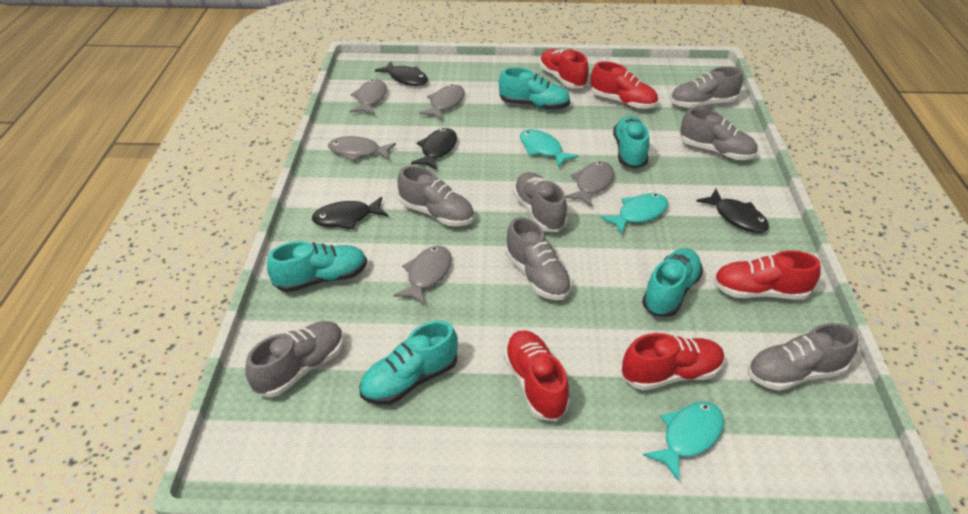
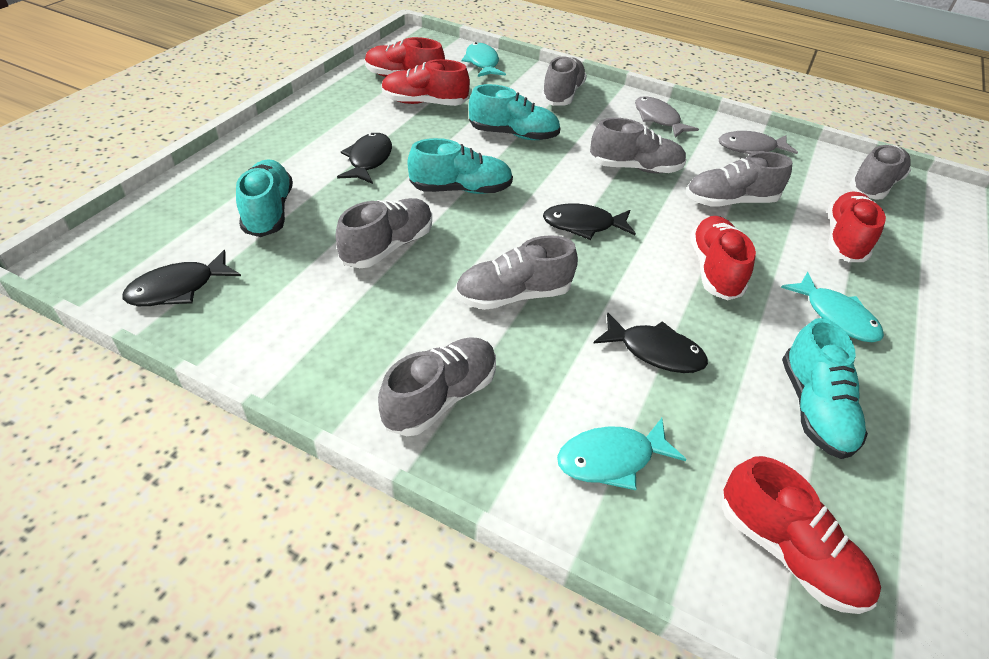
grey fish: 5 -> 2
turquoise shoe: 5 -> 4

